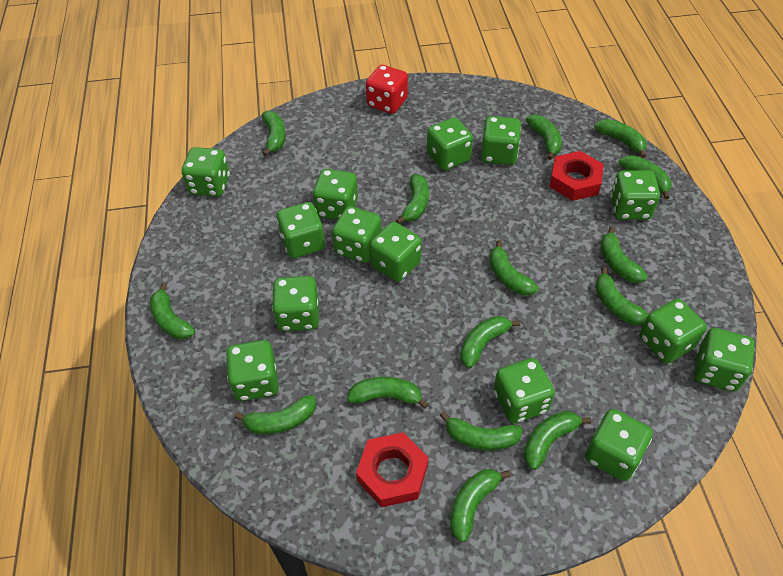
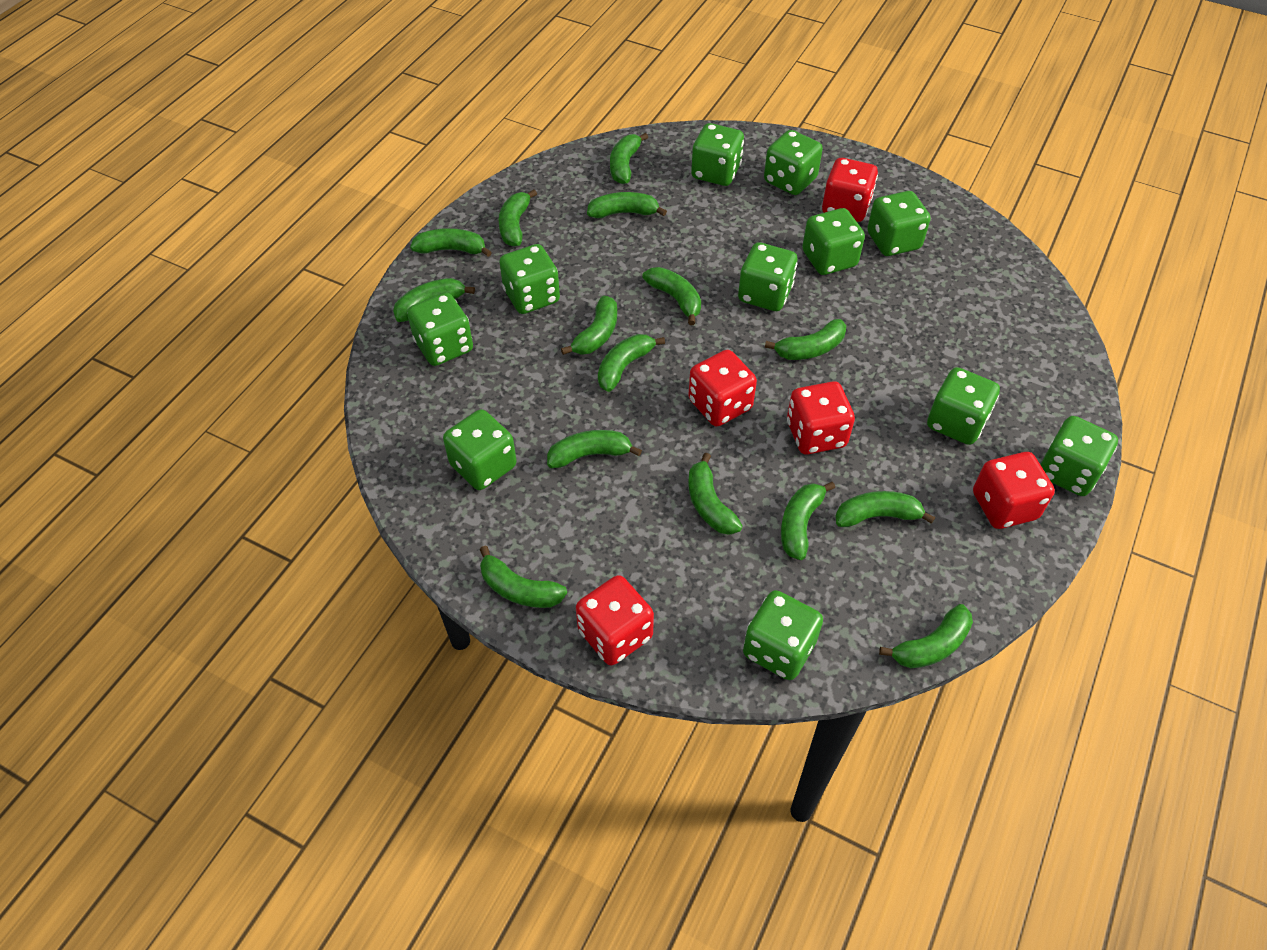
green dice: 14 -> 11
red dice: 1 -> 5
red nut: 2 -> 0

